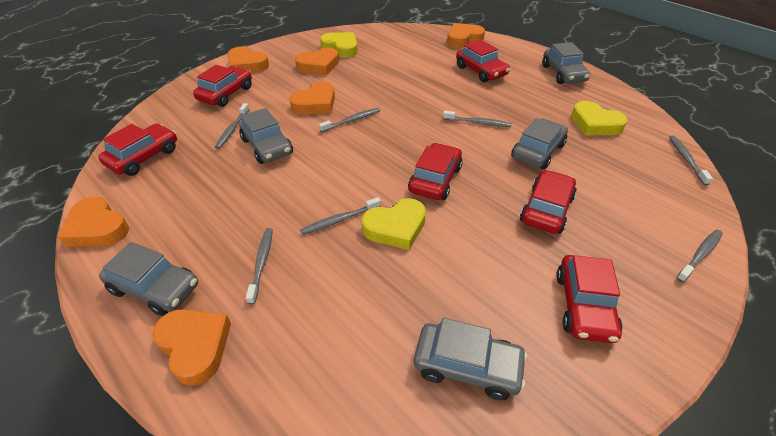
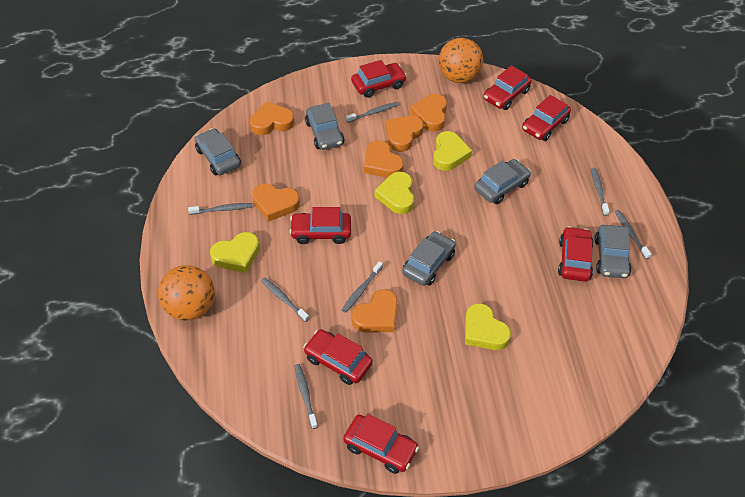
orange ball: 0 -> 2
red car: 6 -> 7
yellow heart: 3 -> 4

